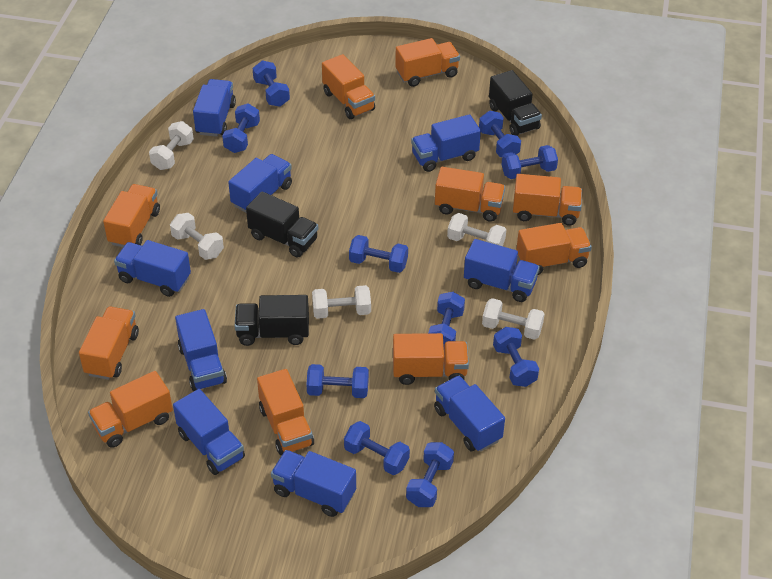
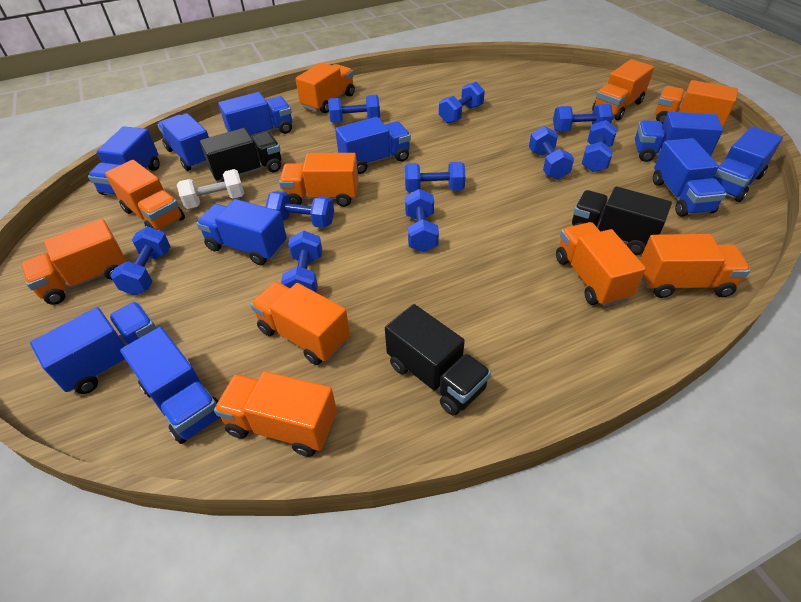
blue truck: 9 -> 10
white dumbbell: 5 -> 1

